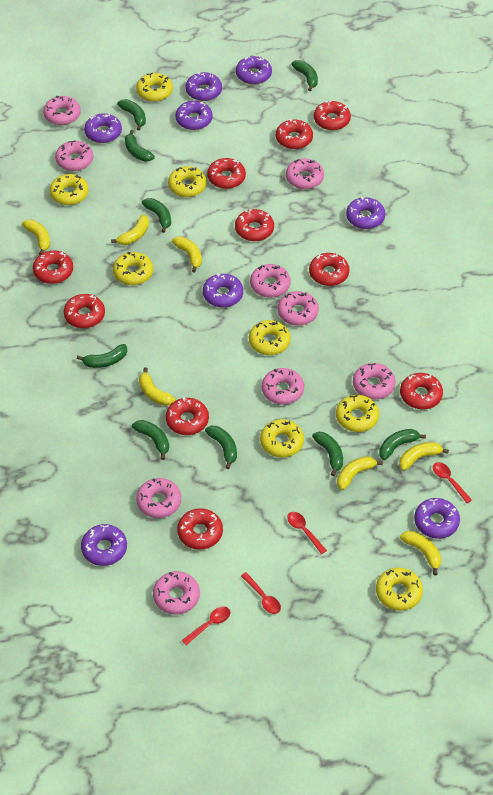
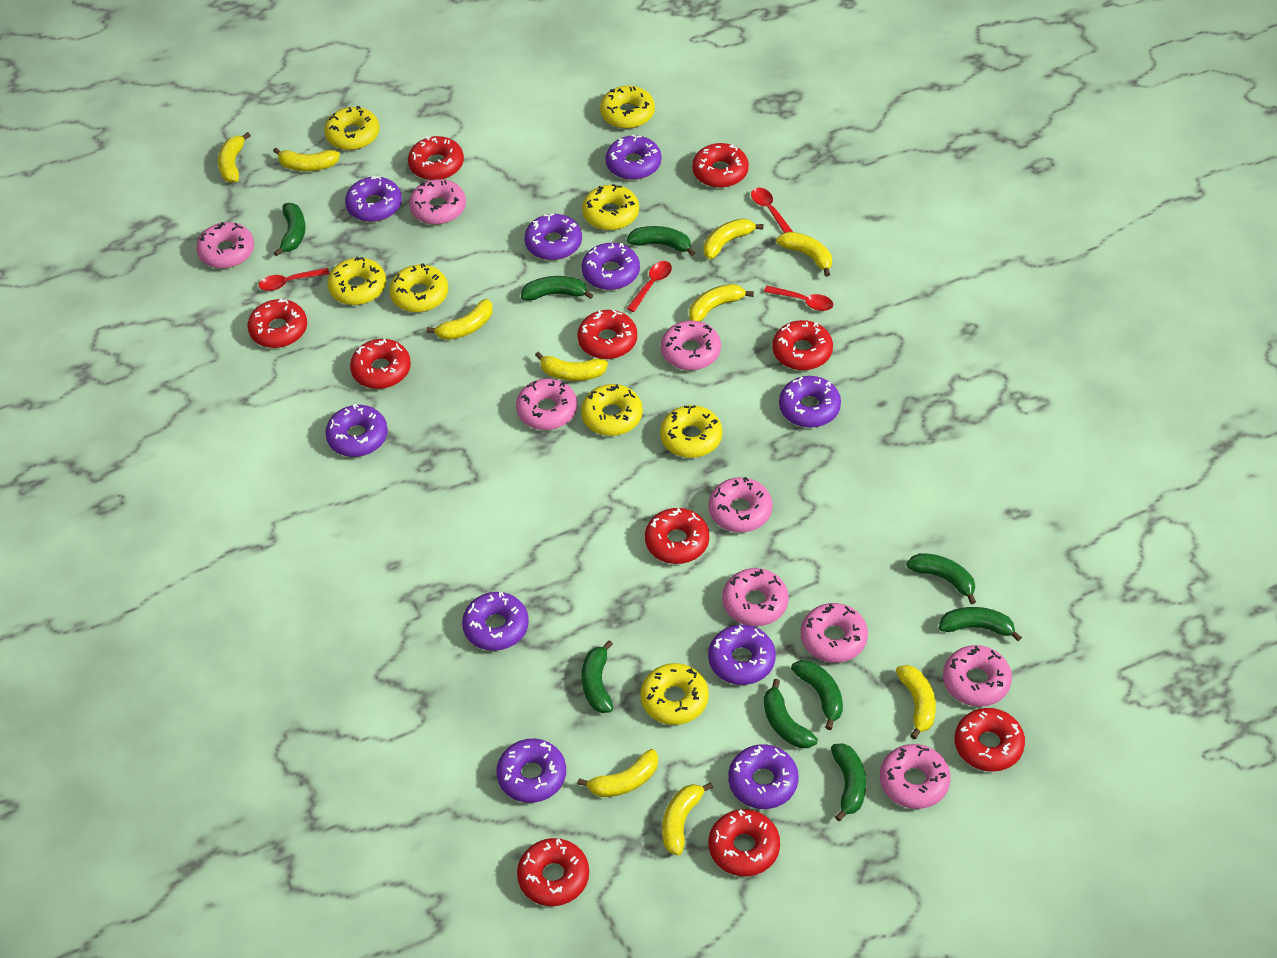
purple donut: 8 -> 10
yellow banana: 7 -> 10

